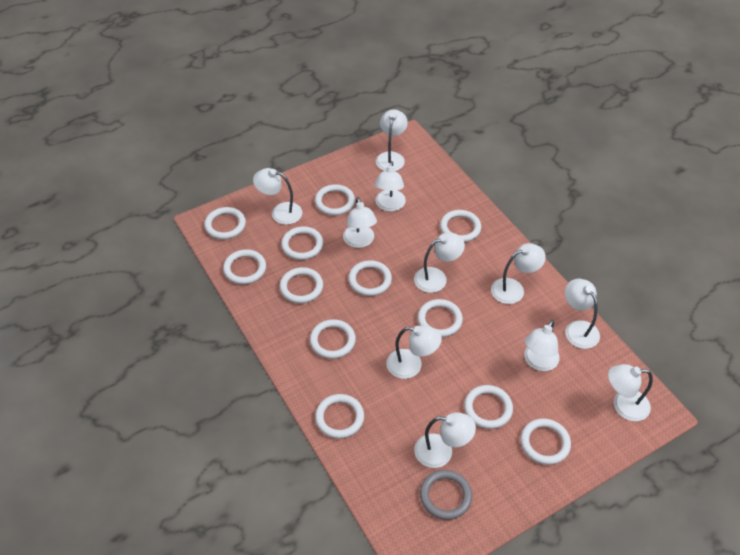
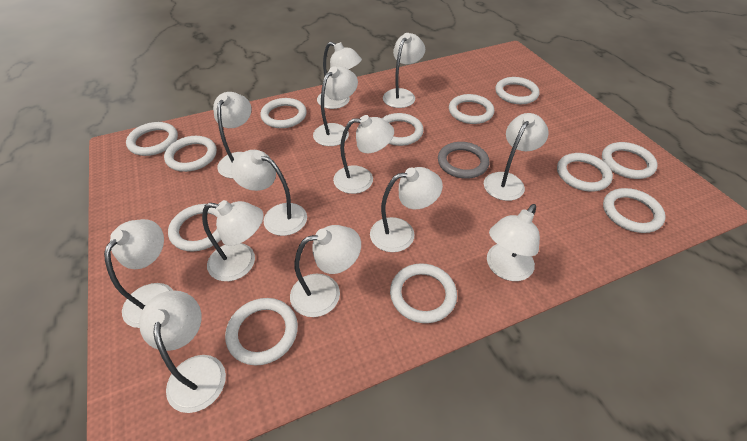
white lamp: 11 -> 13

